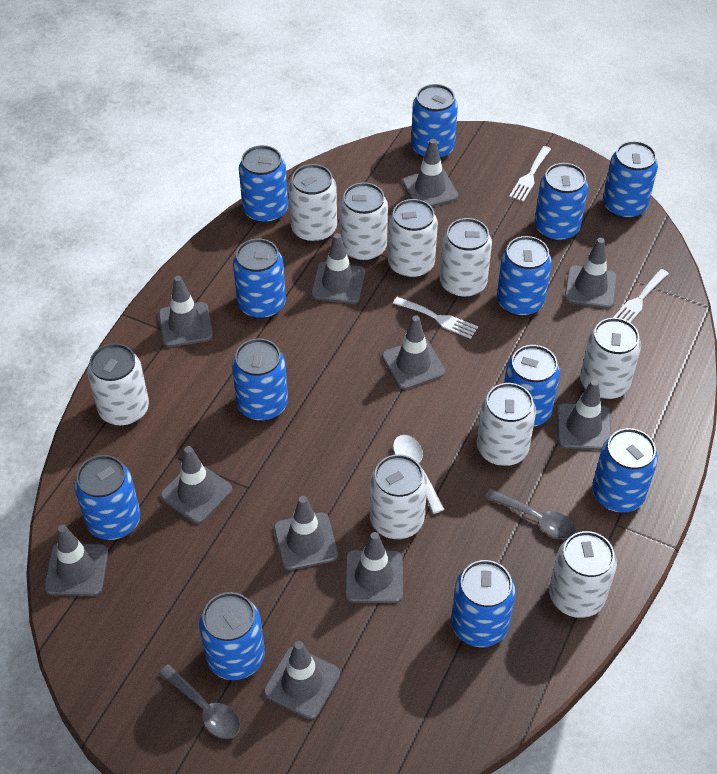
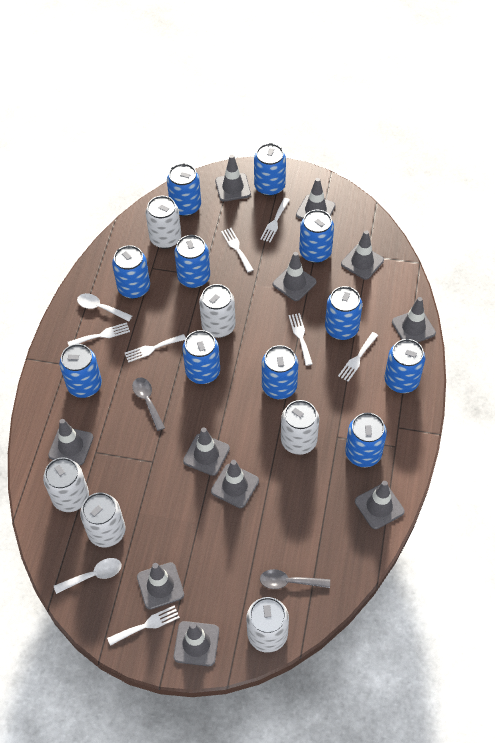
blue can: 12 -> 11
white can: 9 -> 6
white fork: 3 -> 7
white spoon: 1 -> 2

